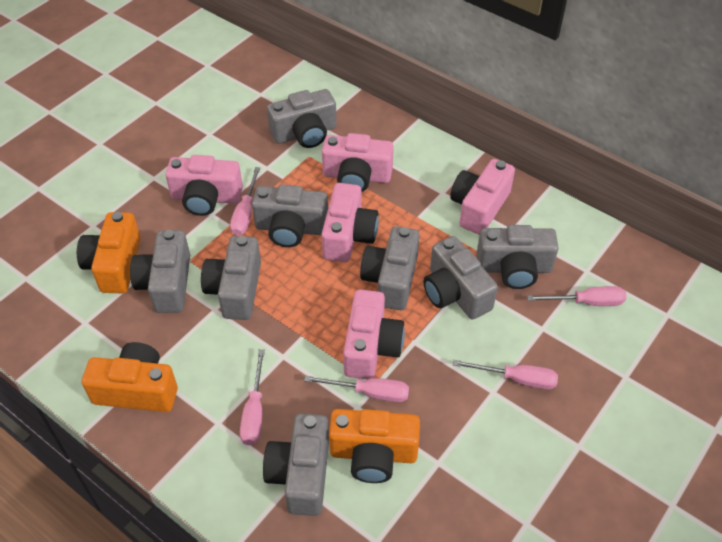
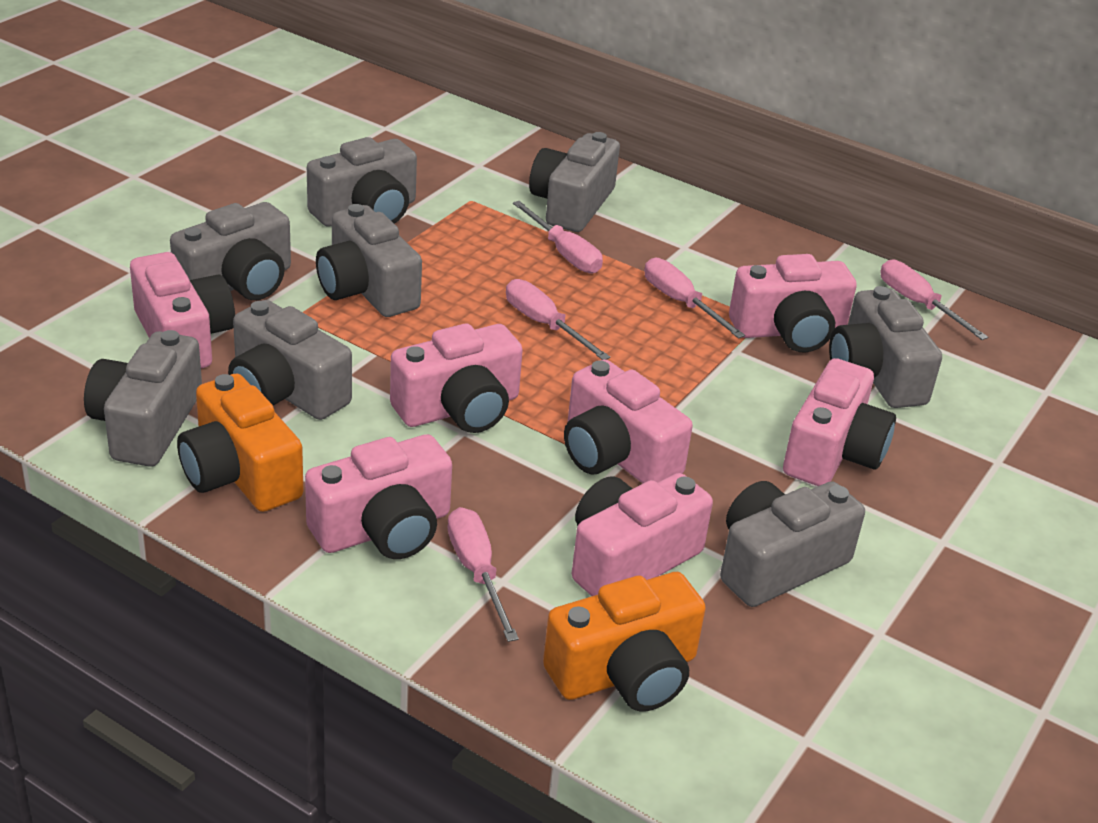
orange camera: 3 -> 2
pink camera: 5 -> 7

